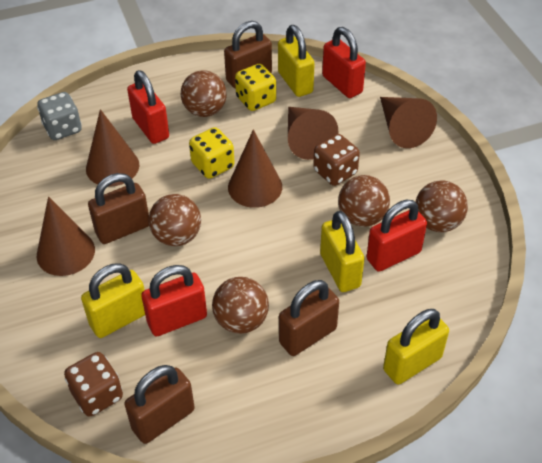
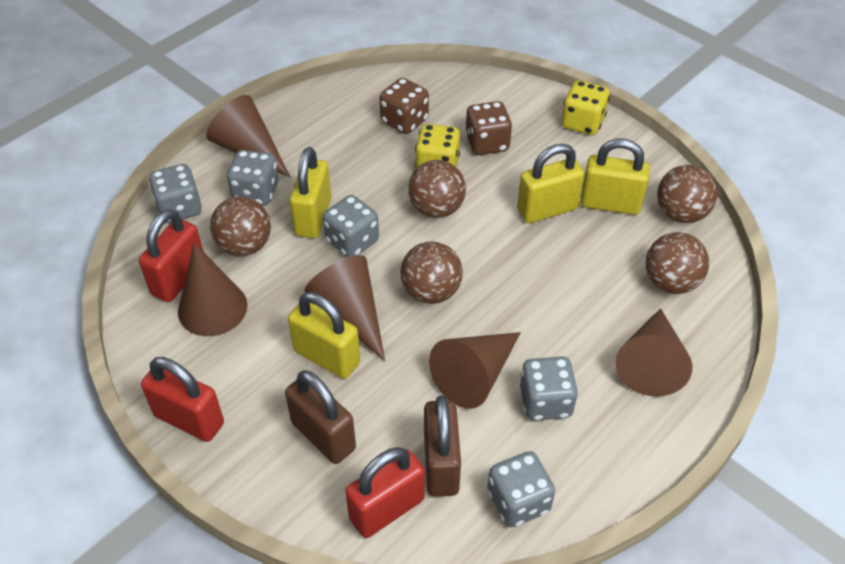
brown padlock: 4 -> 2
grey dice: 1 -> 5
red padlock: 4 -> 3

